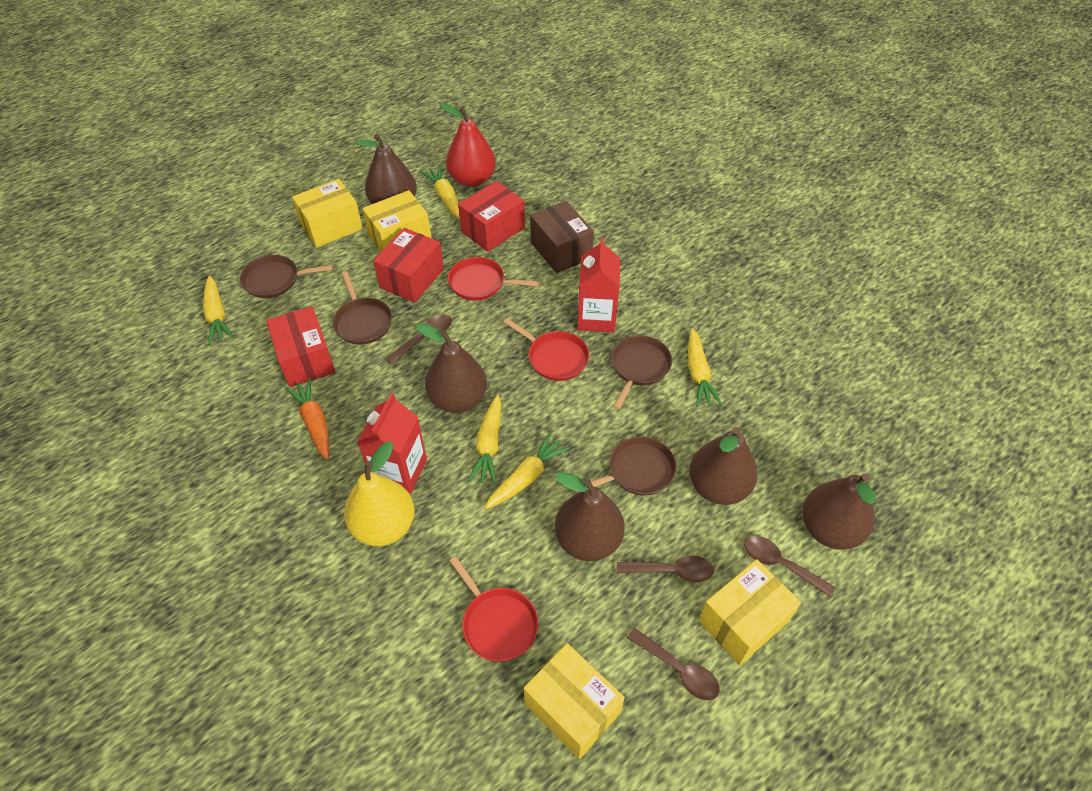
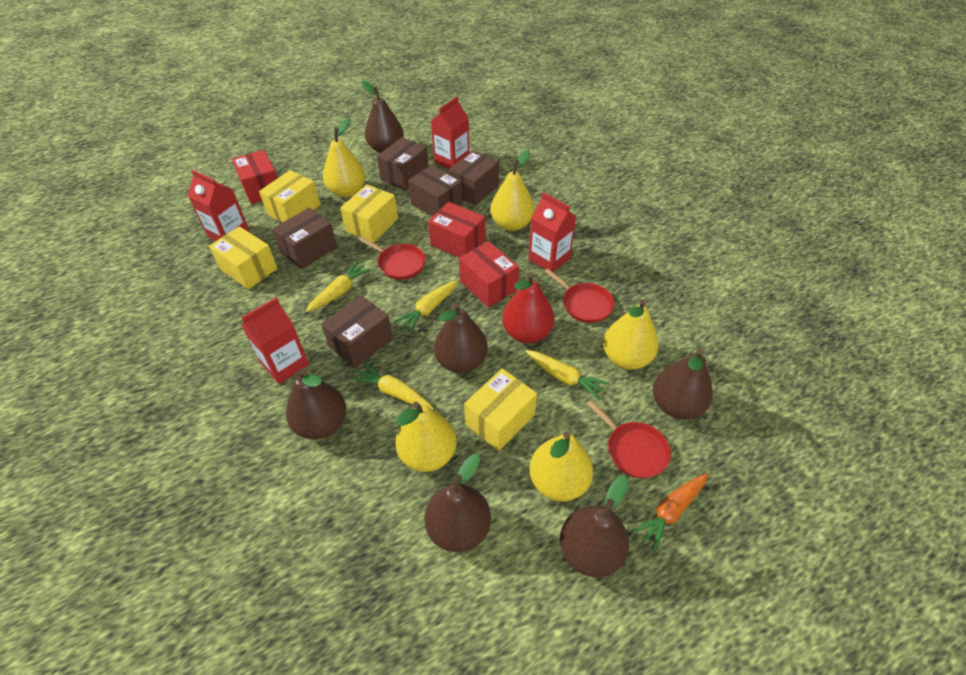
brown box: 1 -> 5
brown pan: 4 -> 0
brown pear: 5 -> 6
brown spoon: 4 -> 0
red carton: 2 -> 4
yellow carrot: 5 -> 4
yellow pear: 1 -> 5

